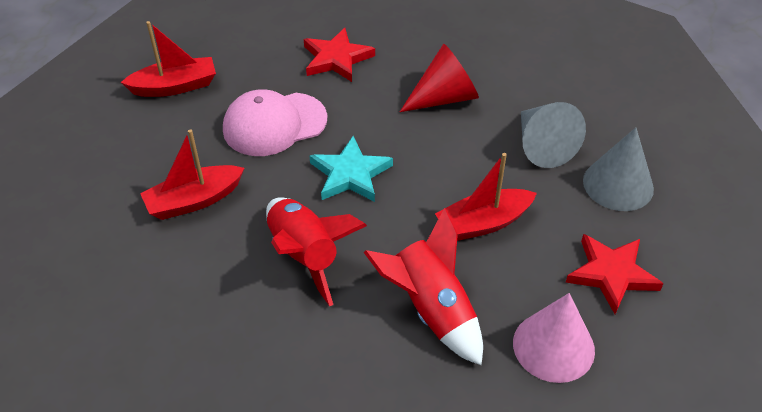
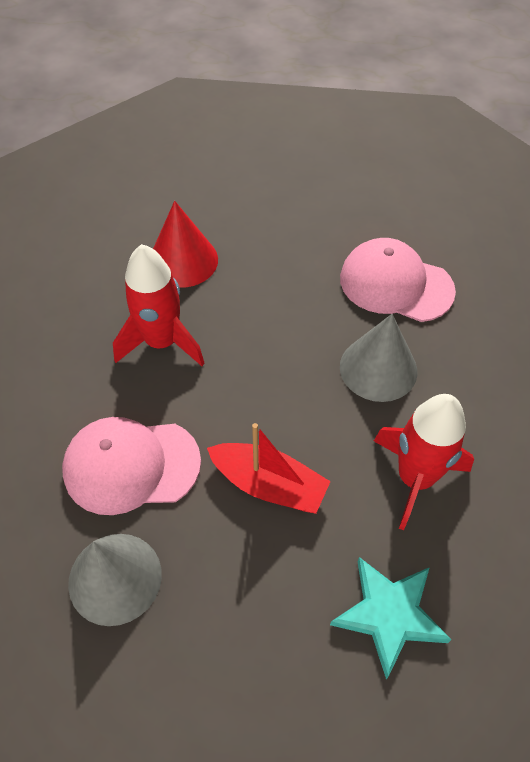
pink cap: 1 -> 2
pink cone: 1 -> 0
red boat: 3 -> 1
red star: 2 -> 0

